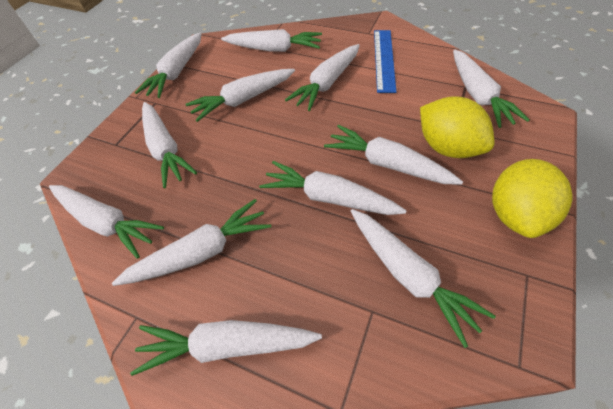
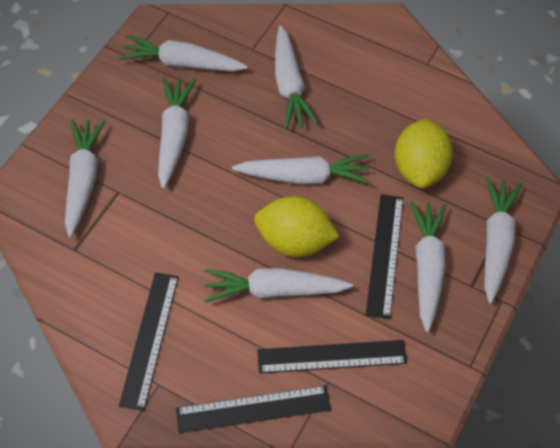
black ruler: 0 -> 4
blue ruler: 1 -> 0
white carrot: 12 -> 8

